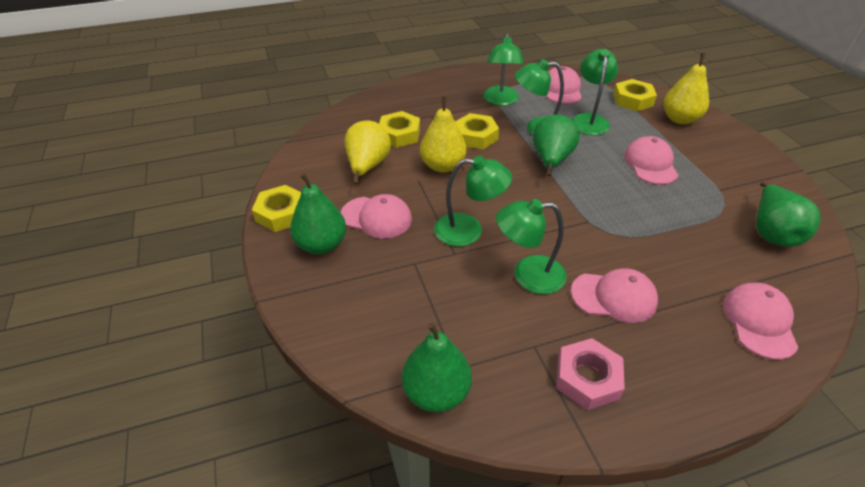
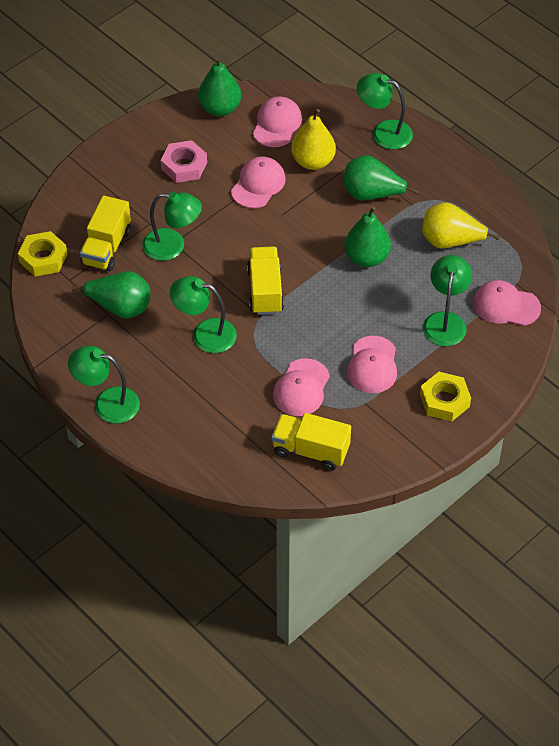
yellow nut: 4 -> 2
yellow pear: 3 -> 2
yellow truck: 0 -> 3

